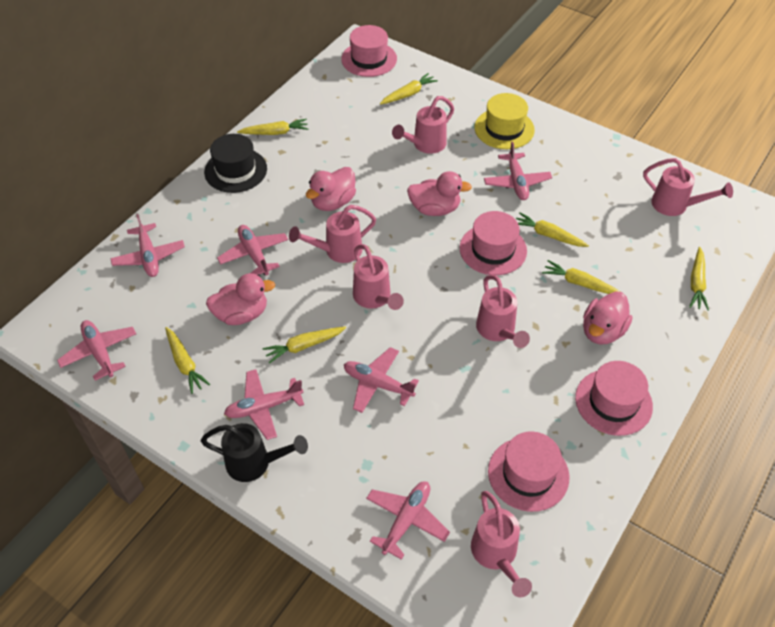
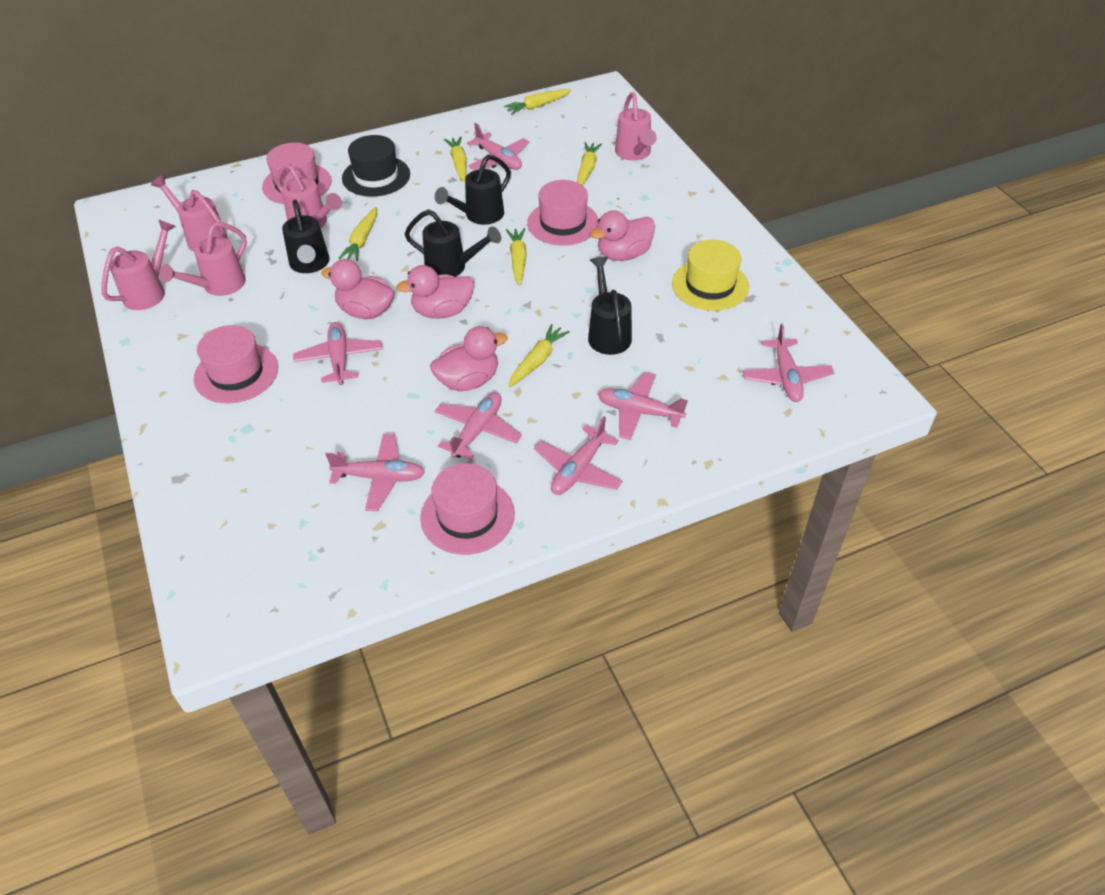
black watering can: 1 -> 4
pink watering can: 6 -> 5
yellow carrot: 7 -> 6

